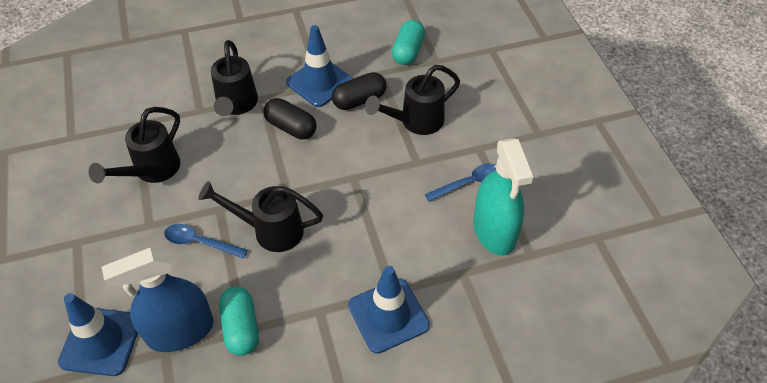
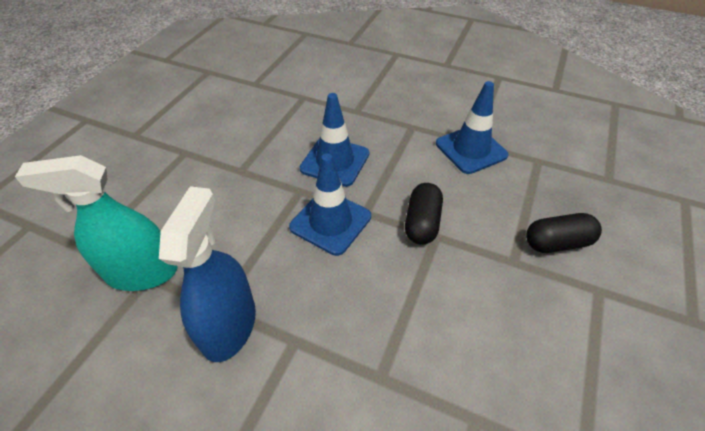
black watering can: 4 -> 0
blue spoon: 2 -> 0
turquoise capsule: 2 -> 0

